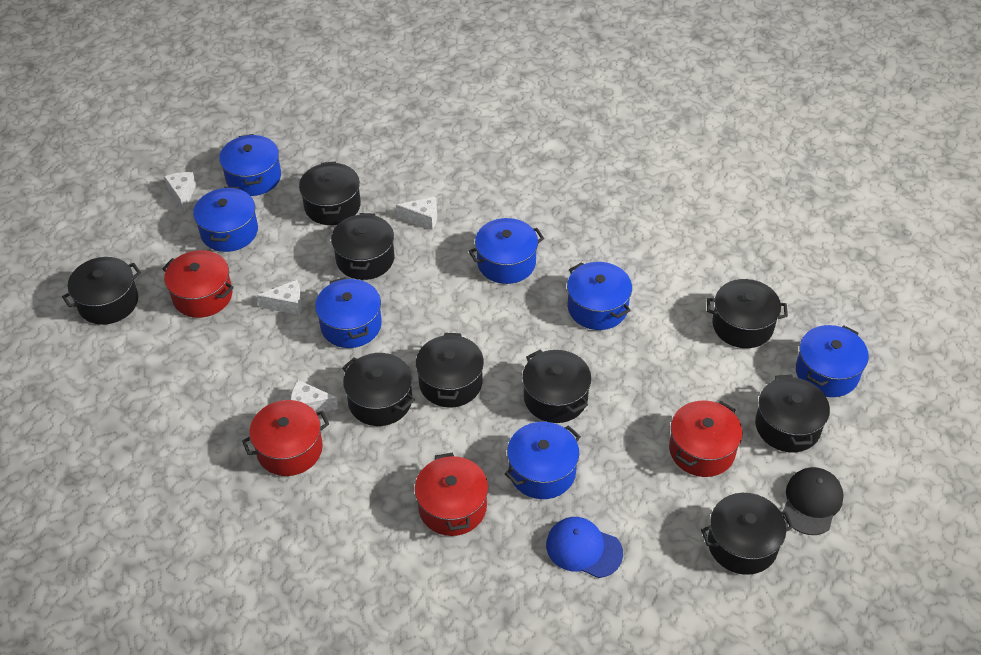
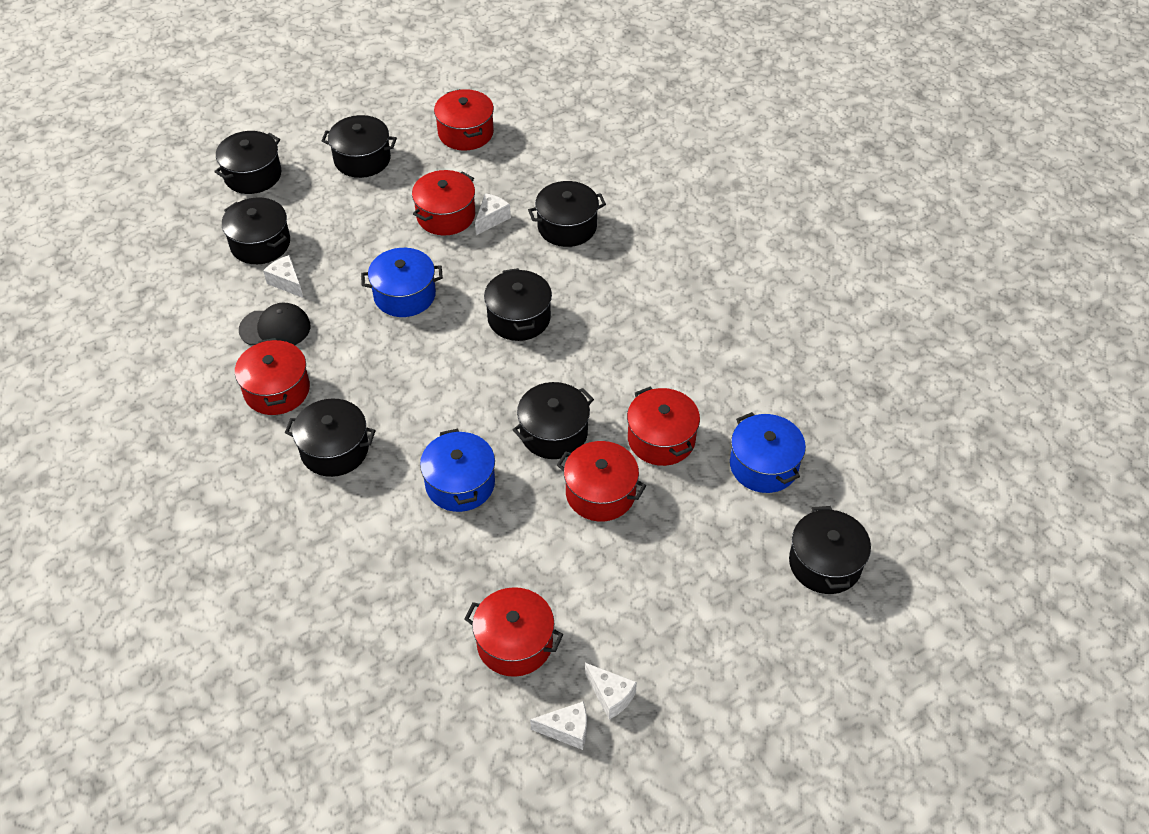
black pot: 9 -> 8
blue cap: 1 -> 0
blue pot: 7 -> 3
red pot: 4 -> 6

